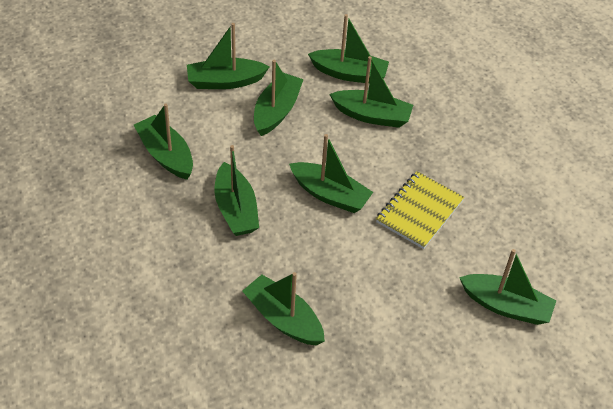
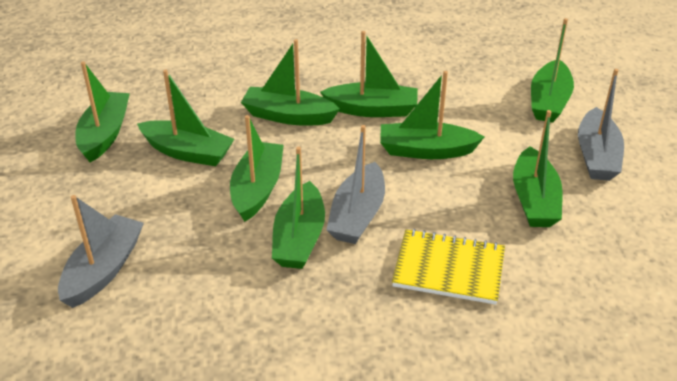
grey boat: 0 -> 3

